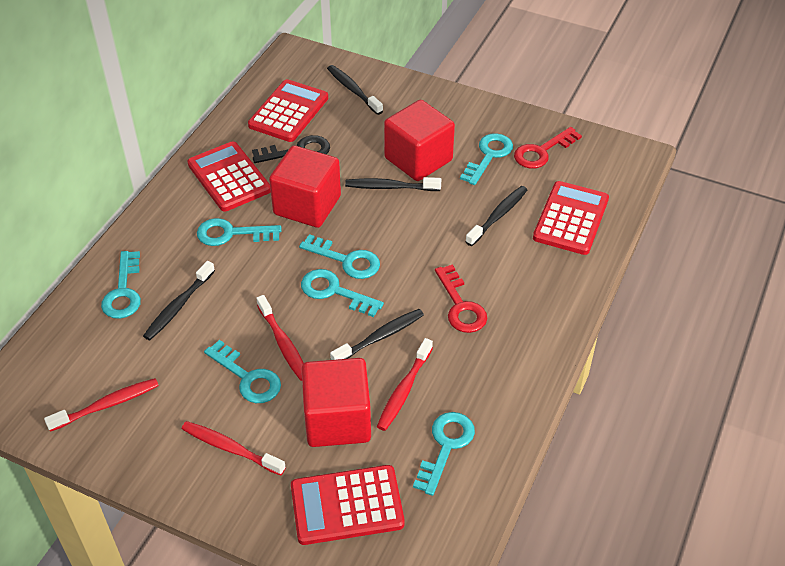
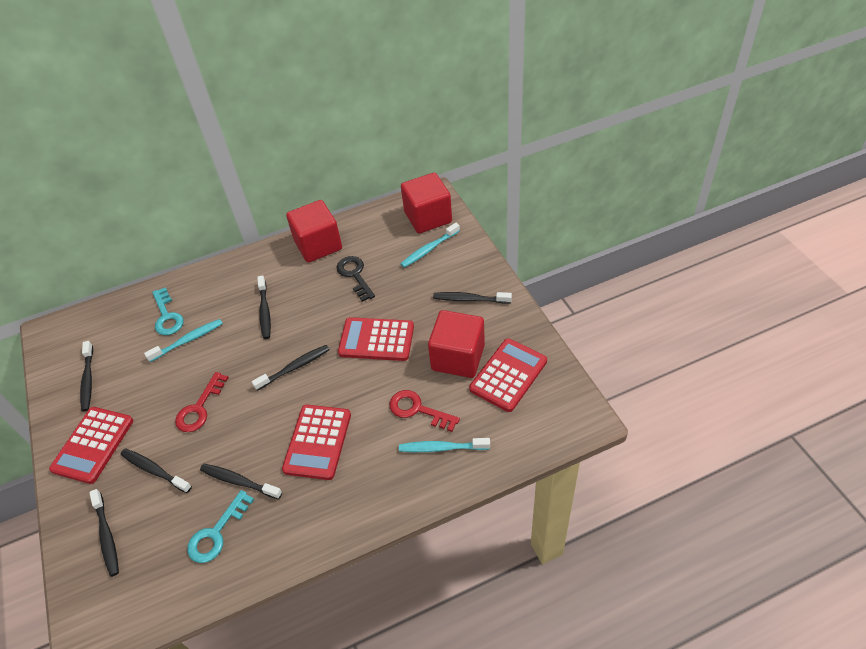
black toothbrush: 5 -> 7
red toothbrush: 4 -> 0
turquoise key: 7 -> 2
turquoise toothbrush: 0 -> 3

